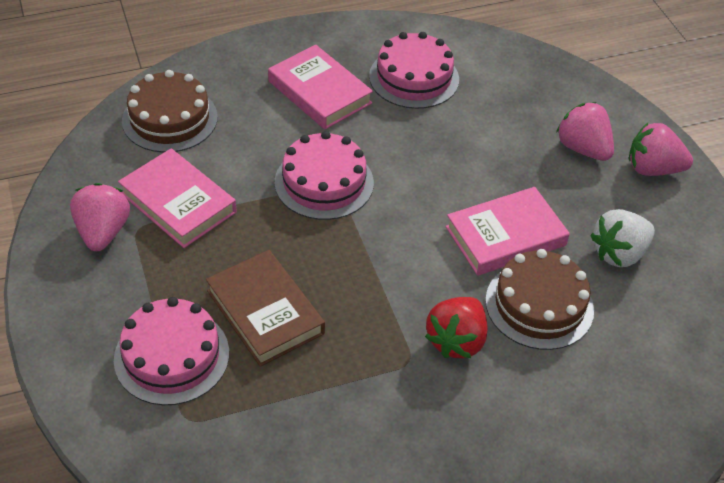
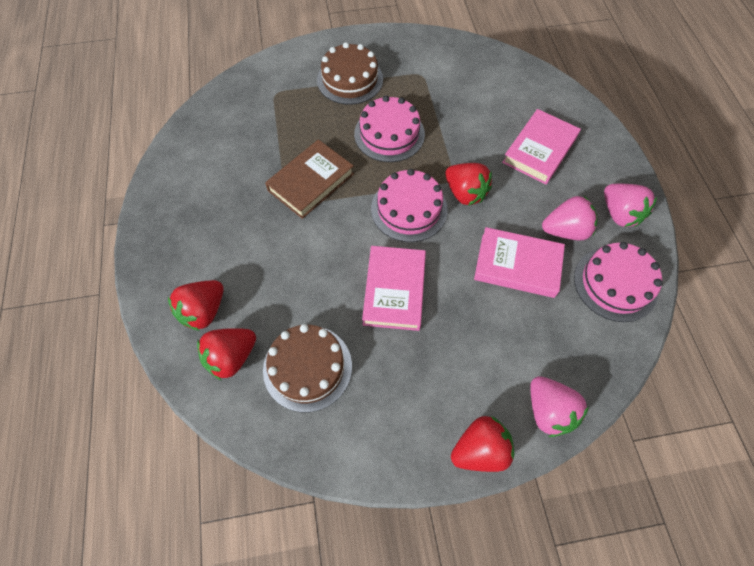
red strawberry: 1 -> 4
white strawberry: 1 -> 0

